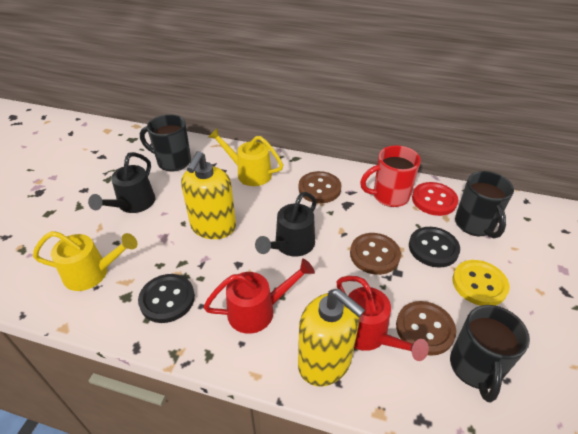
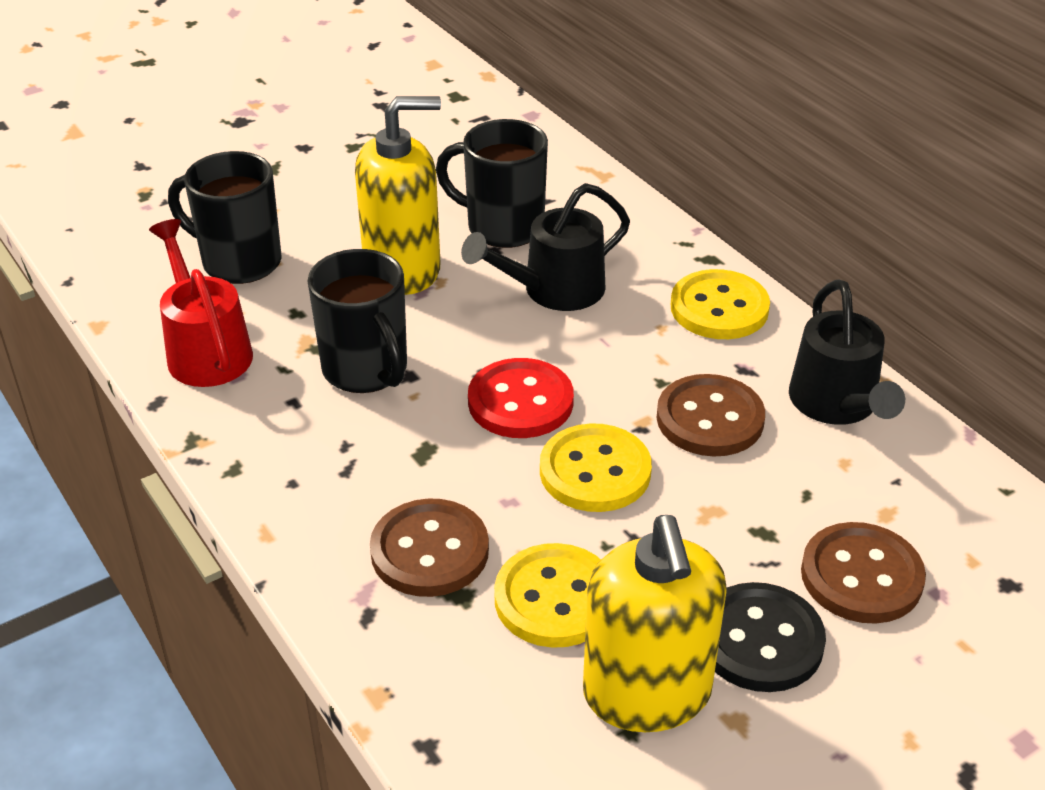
black button: 2 -> 1
red mug: 1 -> 0
red watering can: 2 -> 1
yellow button: 1 -> 3
yellow watering can: 2 -> 0

